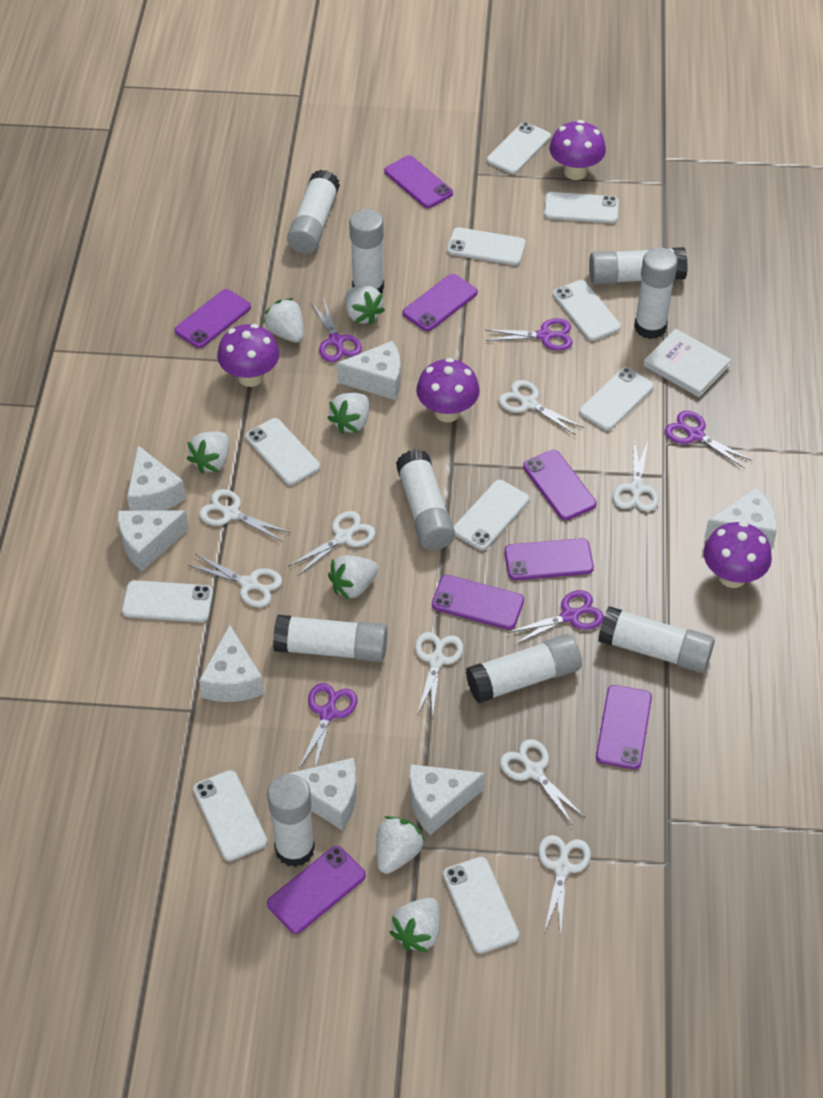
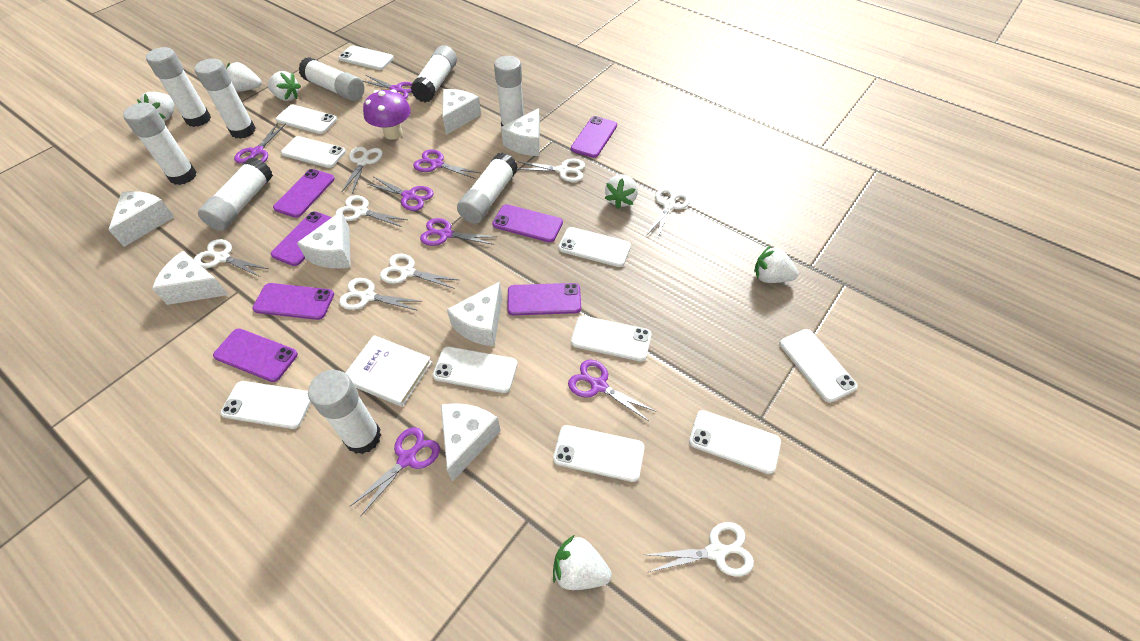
purple mushroom: 4 -> 1
purple phone: 8 -> 7
purple scissors: 5 -> 7
white strawberry: 7 -> 6

